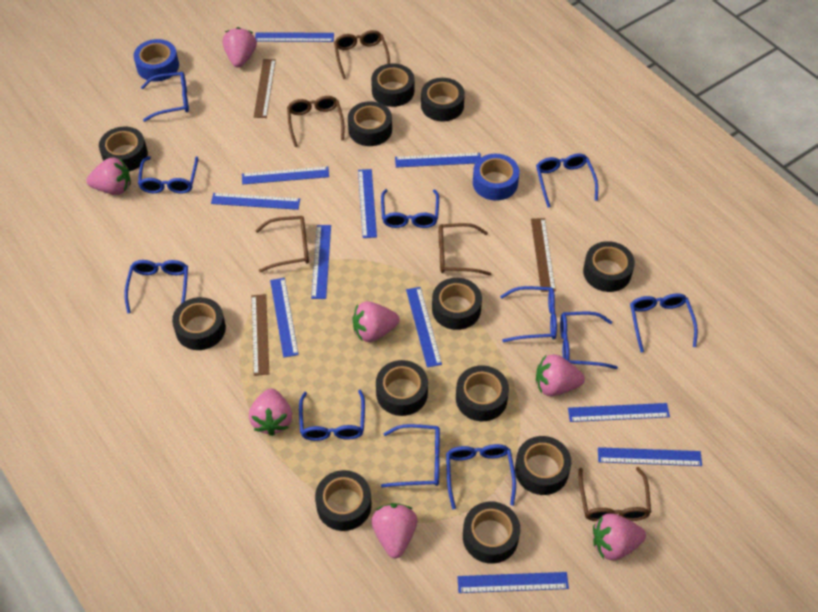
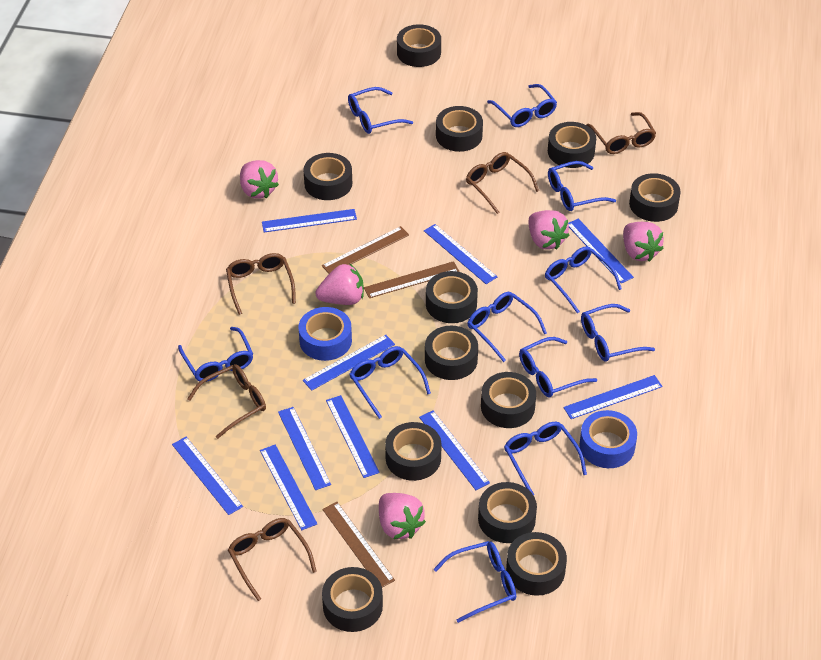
blue ruler: 11 -> 10
pink strawberry: 7 -> 5

